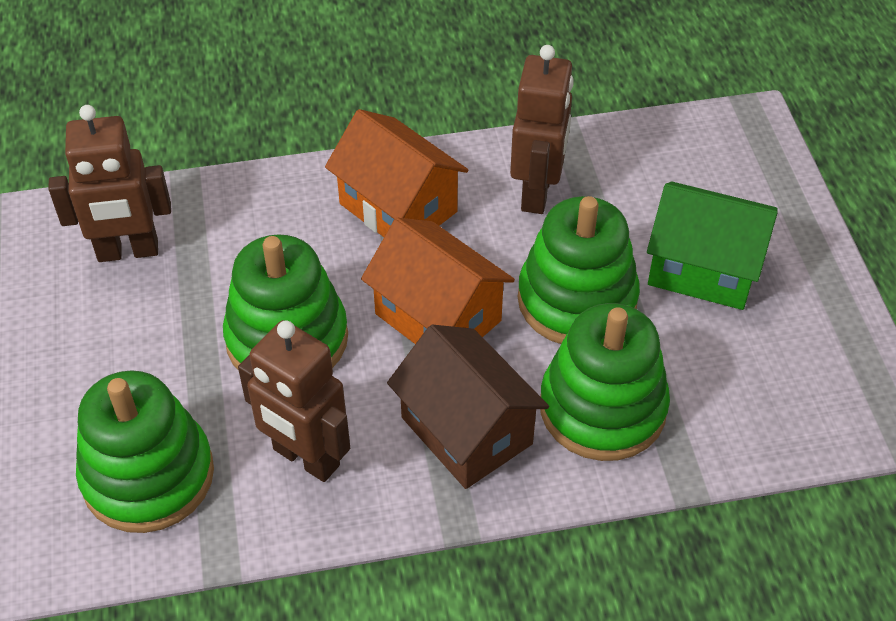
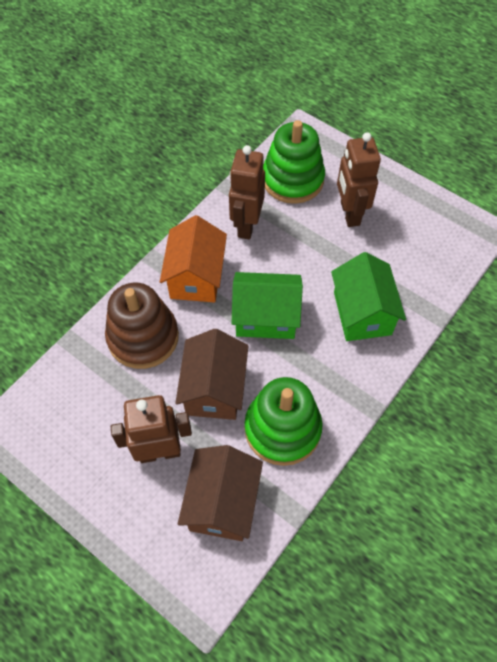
brown house: 1 -> 2
brown stacking toy: 0 -> 1
green house: 1 -> 2
green stacking toy: 4 -> 2
orange house: 2 -> 1

